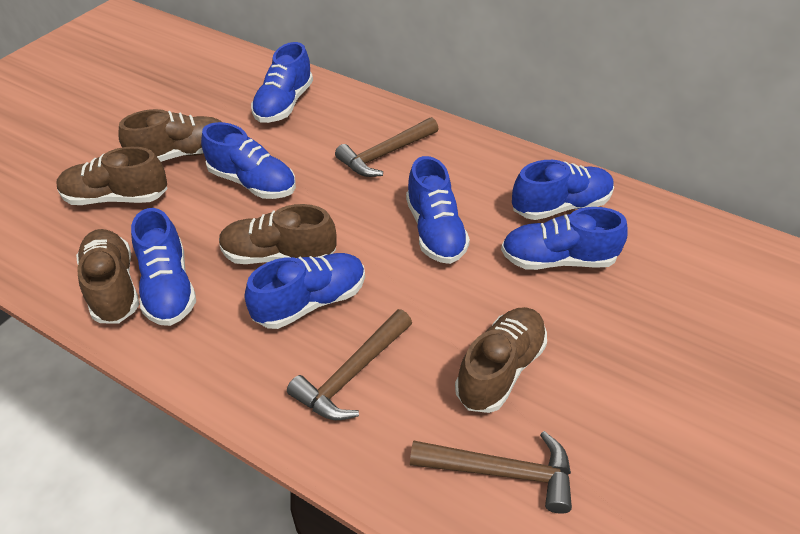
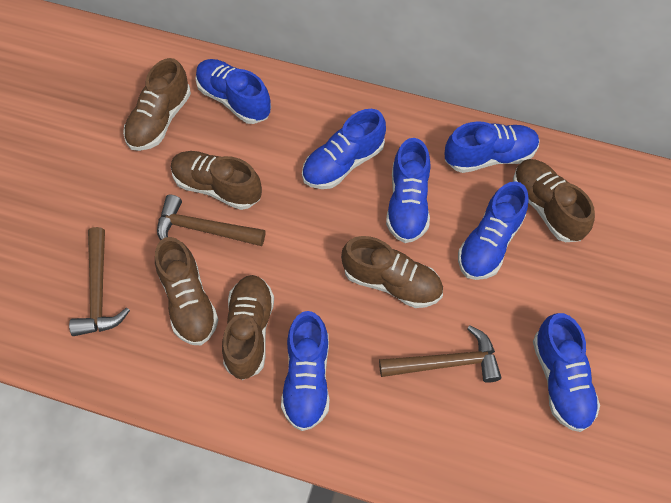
brown shoe: 5 -> 6

